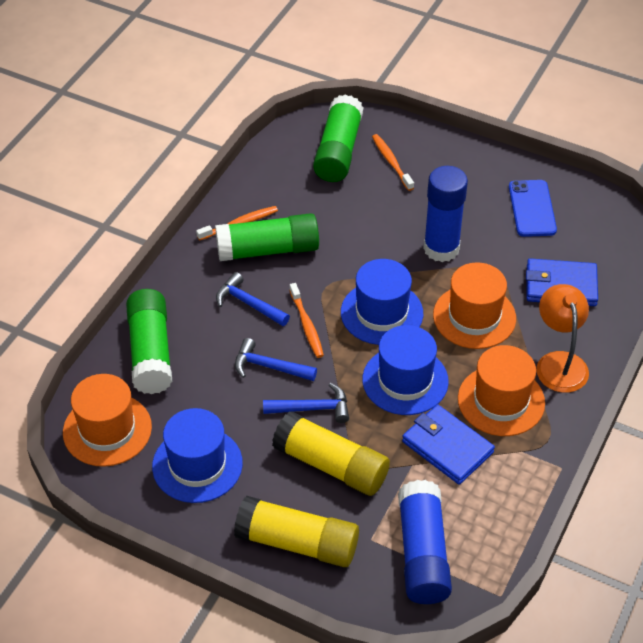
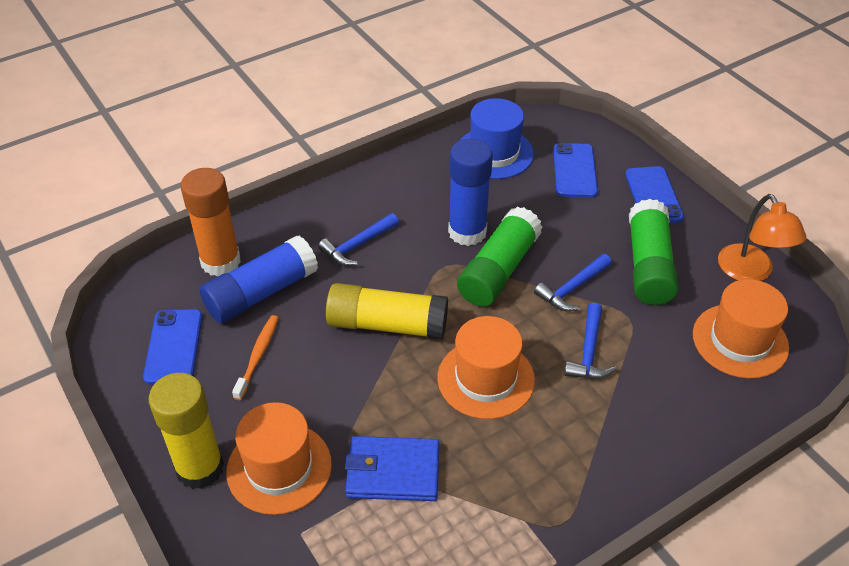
blue hat: 3 -> 1
blue phone: 1 -> 3
blue wallet: 2 -> 1
green glue stick: 3 -> 2
orange glue stick: 0 -> 1
orange toothbrush: 3 -> 1

